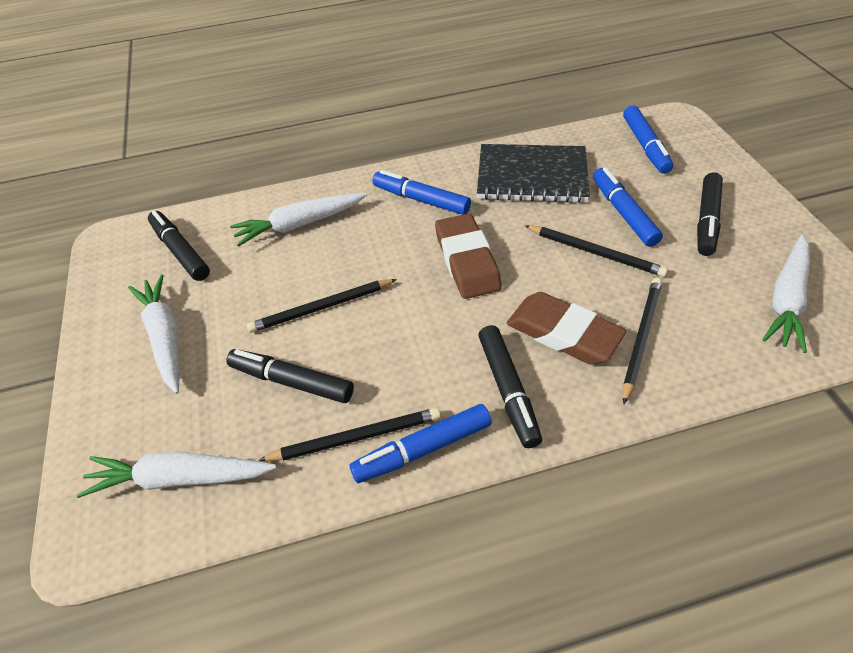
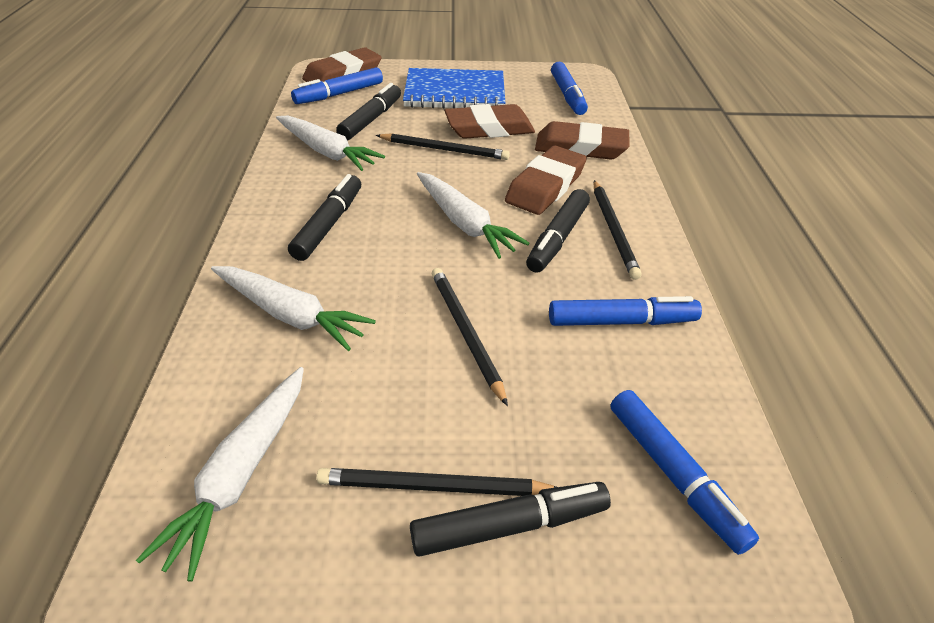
black notebook: 1 -> 0
blue notebook: 0 -> 1
brown eraser: 2 -> 4

